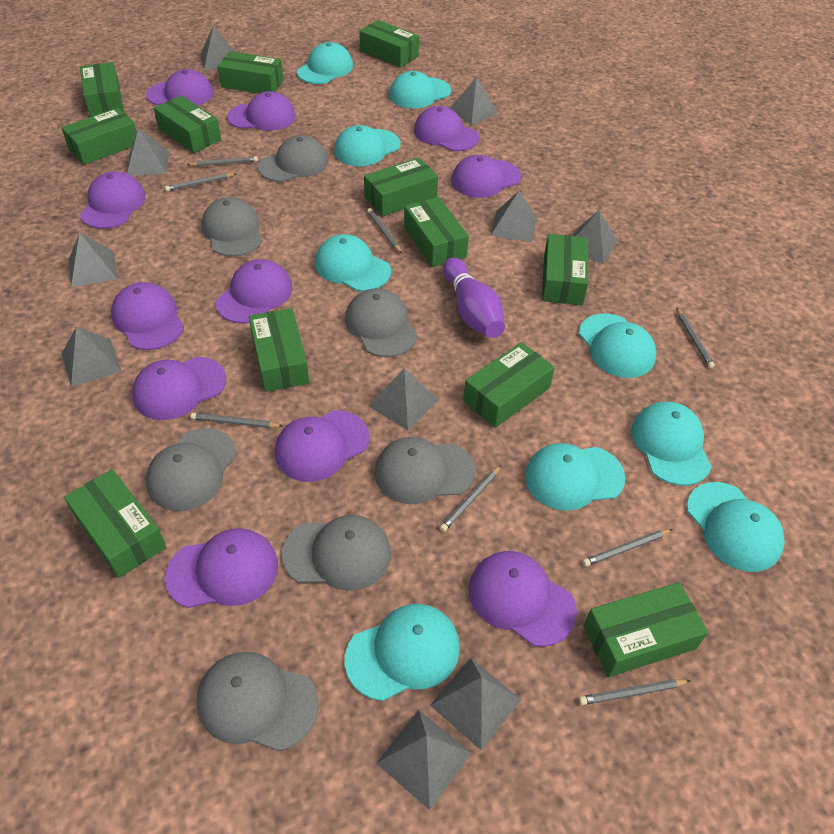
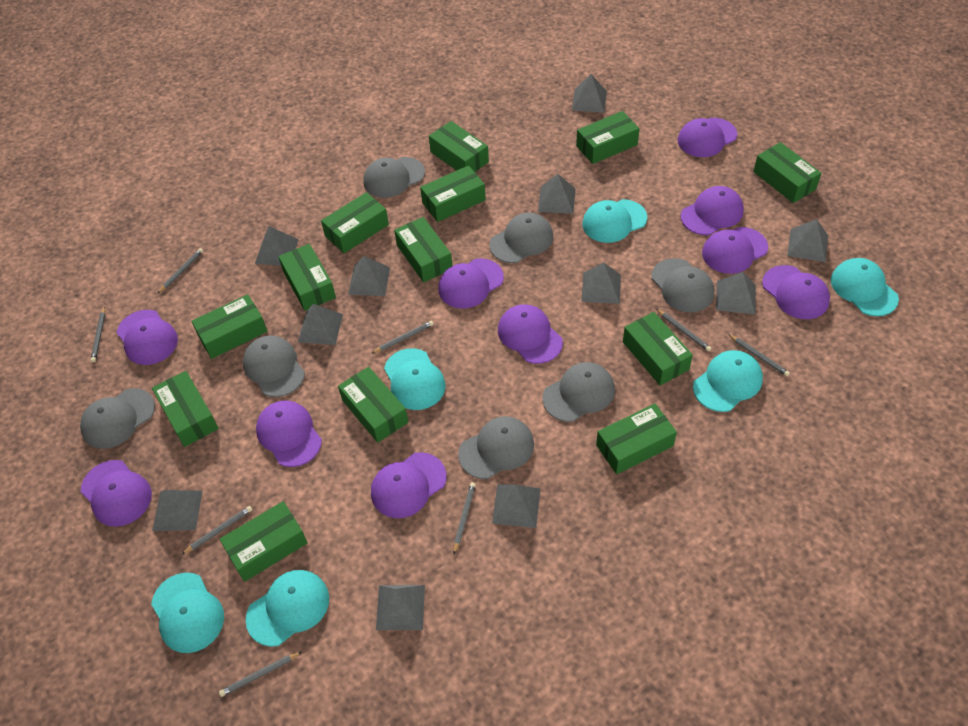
green box: 12 -> 13
grey pyramid: 10 -> 11
purple bowling pin: 1 -> 0
purple cap: 11 -> 10
turquoise cap: 9 -> 6

